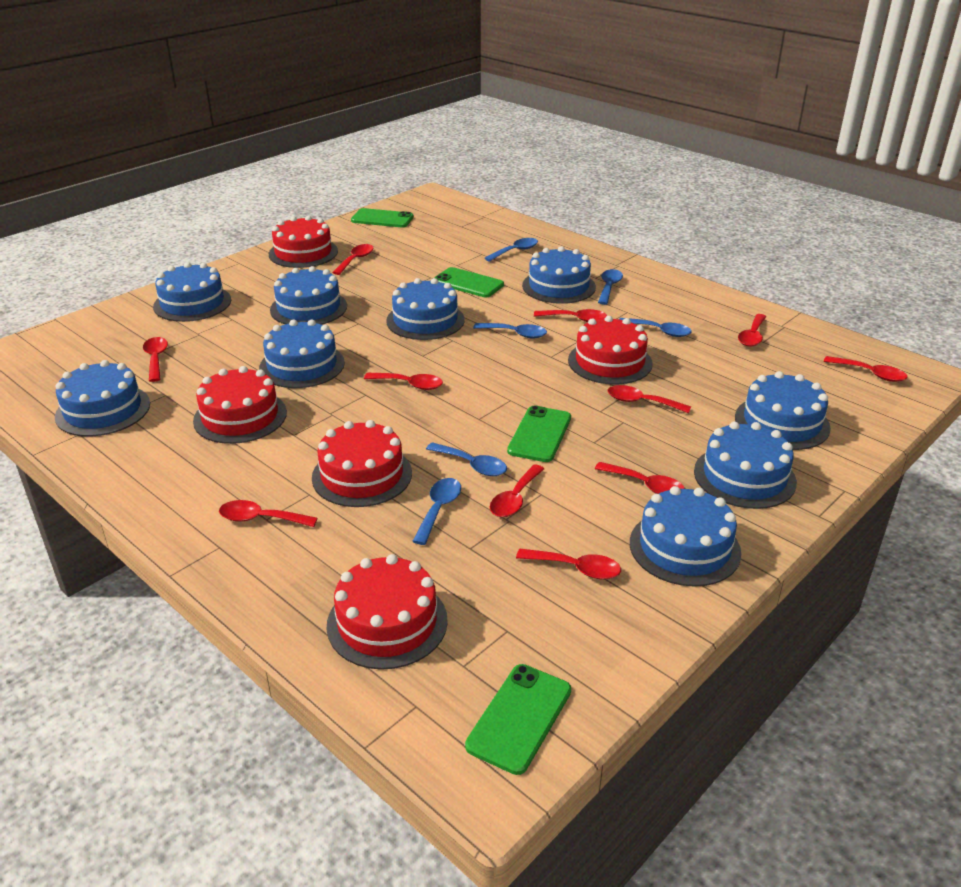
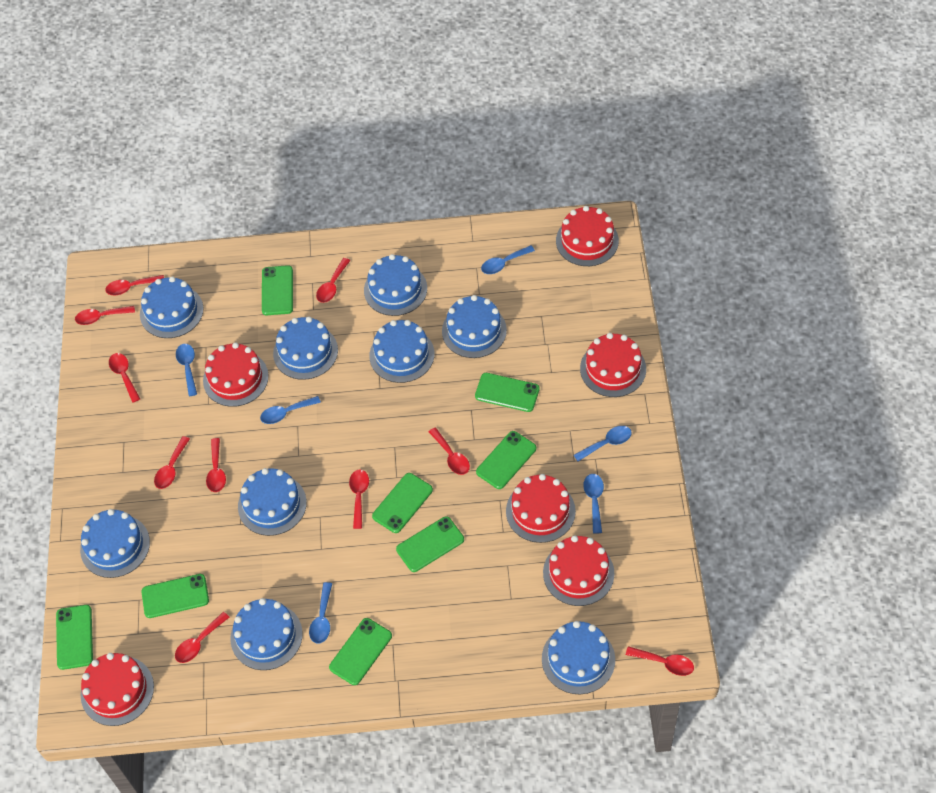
green phone: 4 -> 8
red cake: 5 -> 6
red spoon: 11 -> 10

